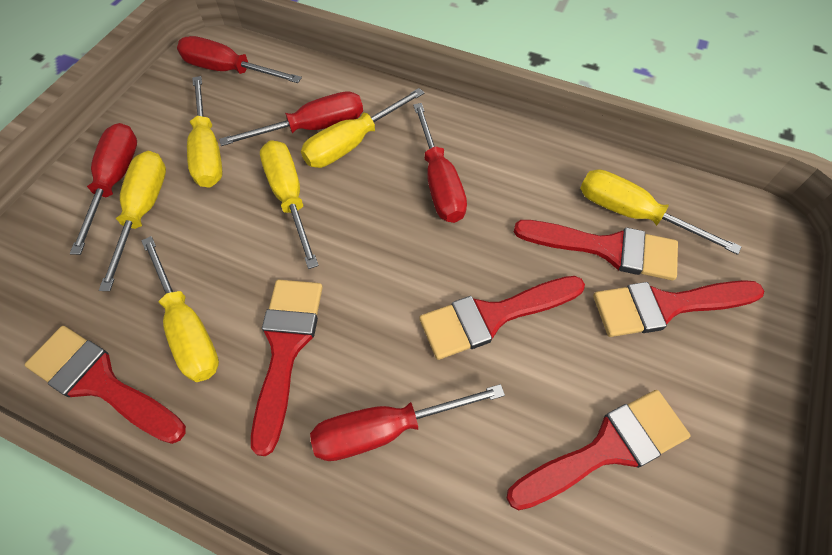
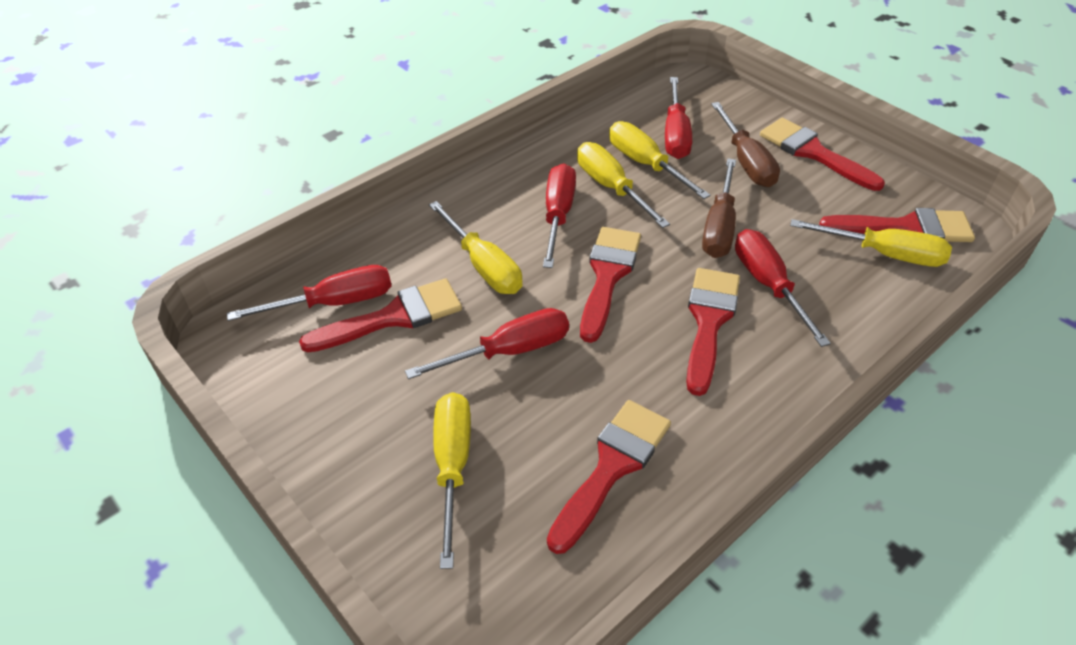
brown screwdriver: 0 -> 2
yellow screwdriver: 6 -> 5

